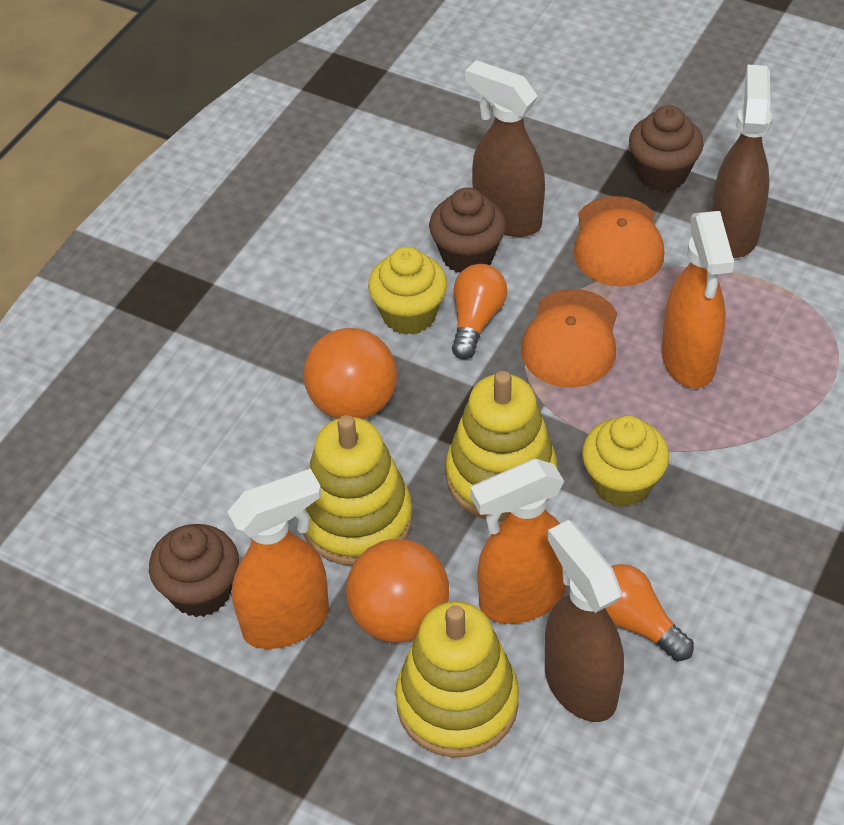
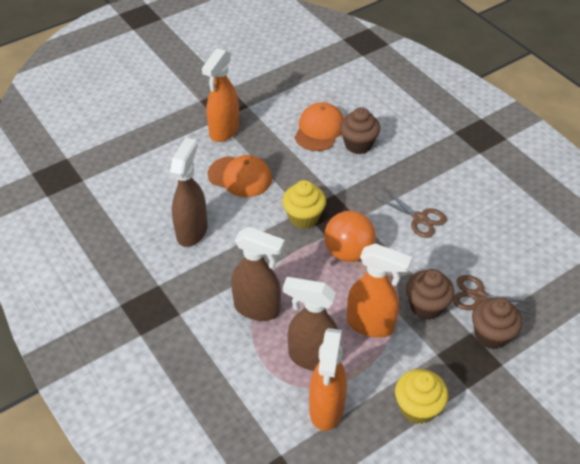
brown scissors: 0 -> 2
orange ball: 2 -> 1
orange light bulb: 2 -> 0
yellow stacking toy: 3 -> 0

